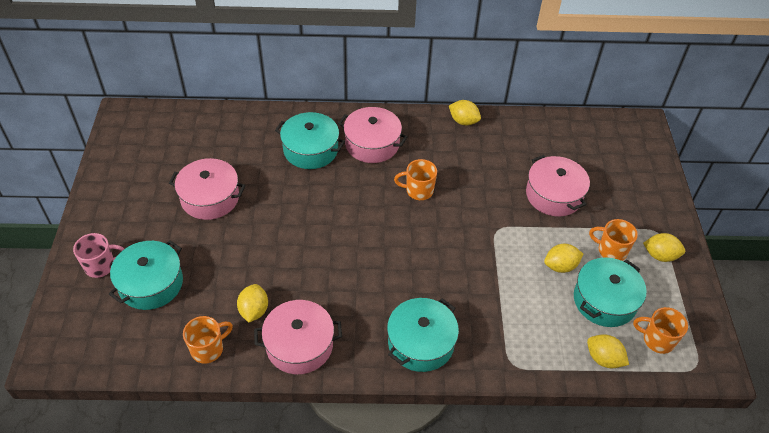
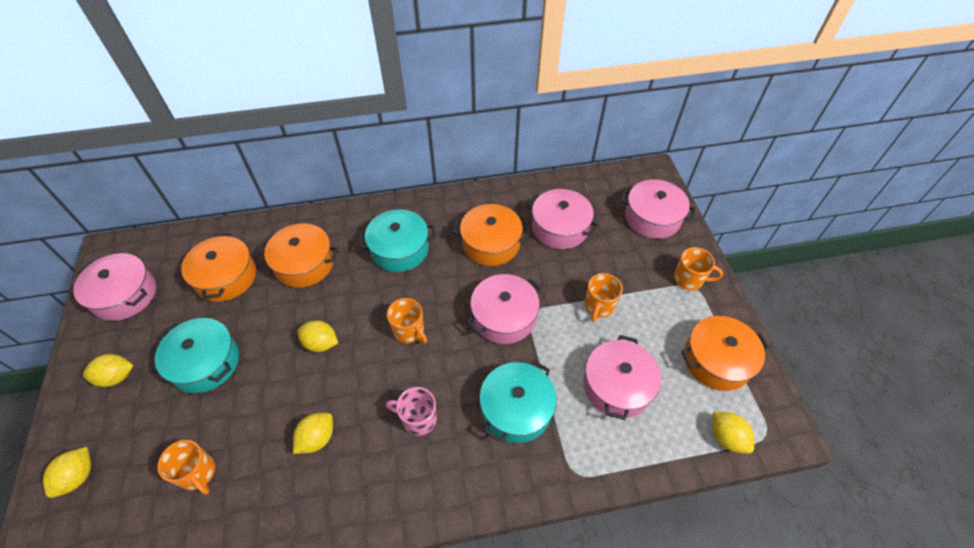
orange pot: 0 -> 4
pink pot: 4 -> 5
turquoise pot: 4 -> 3

